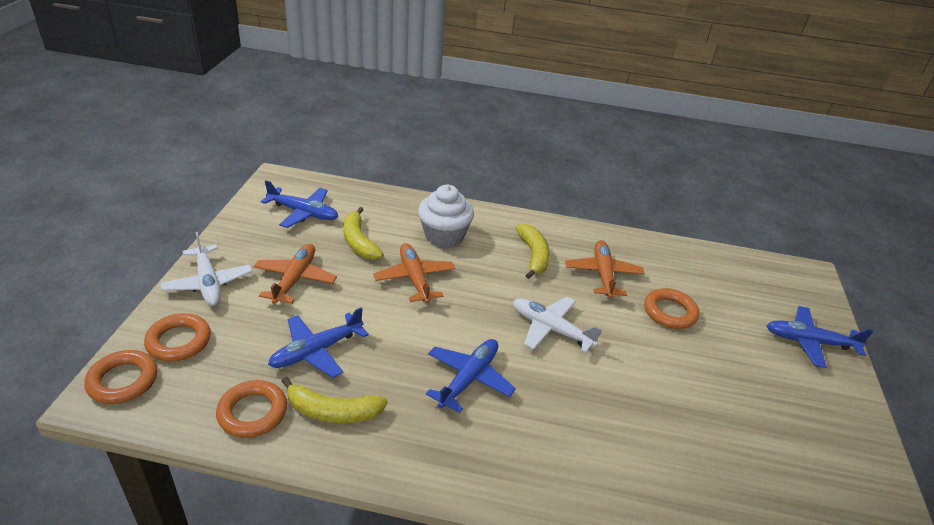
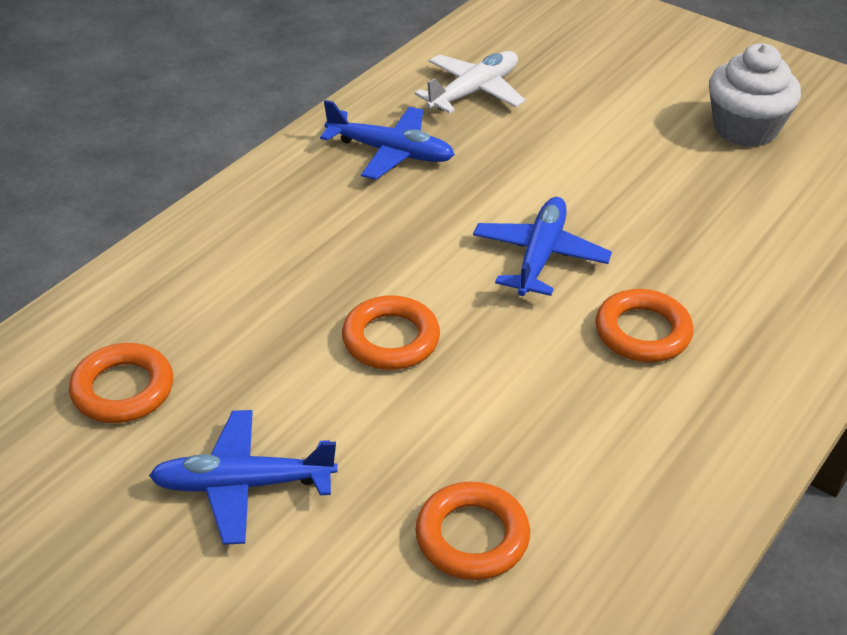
blue plane: 4 -> 3
orange plane: 3 -> 0
white plane: 2 -> 1
yellow banana: 3 -> 0

